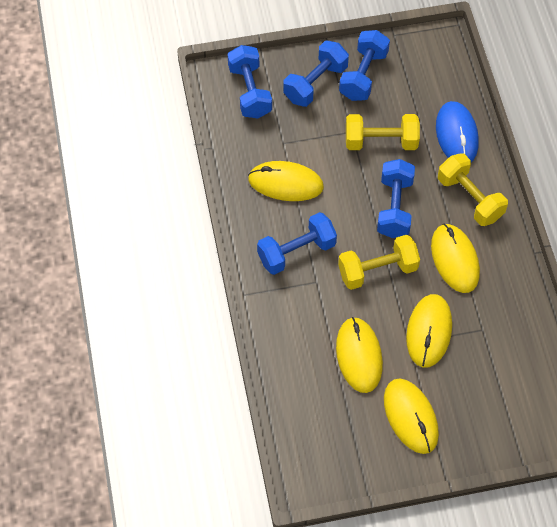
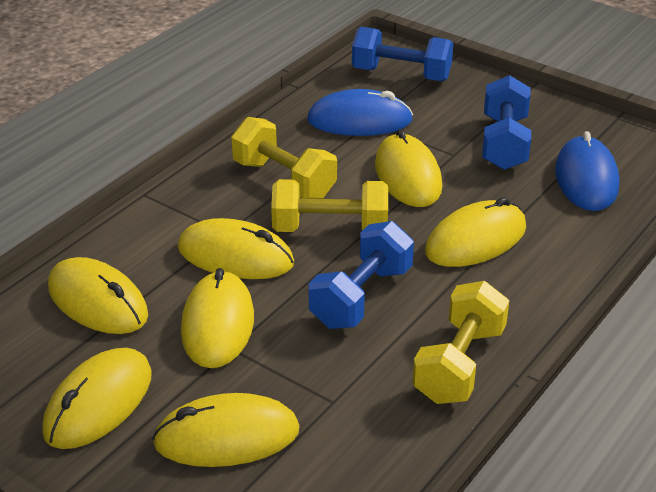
blue dumbbell: 5 -> 3
blue mouse: 1 -> 2
yellow mouse: 5 -> 7

